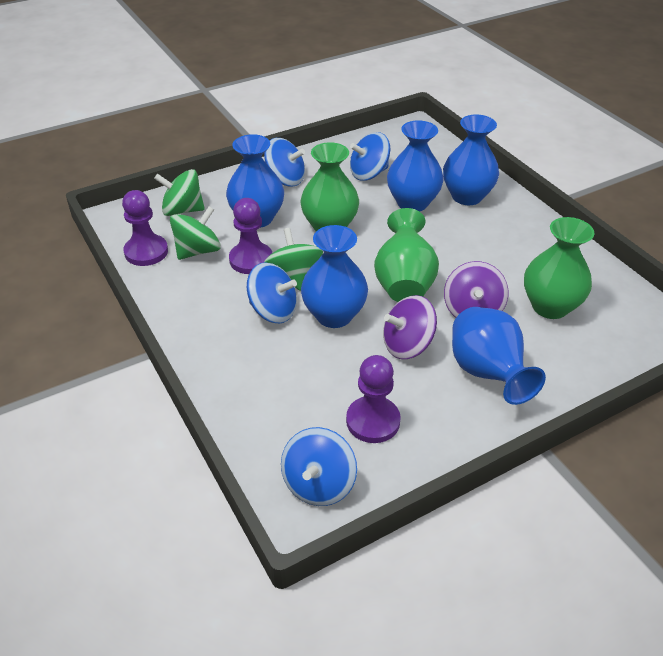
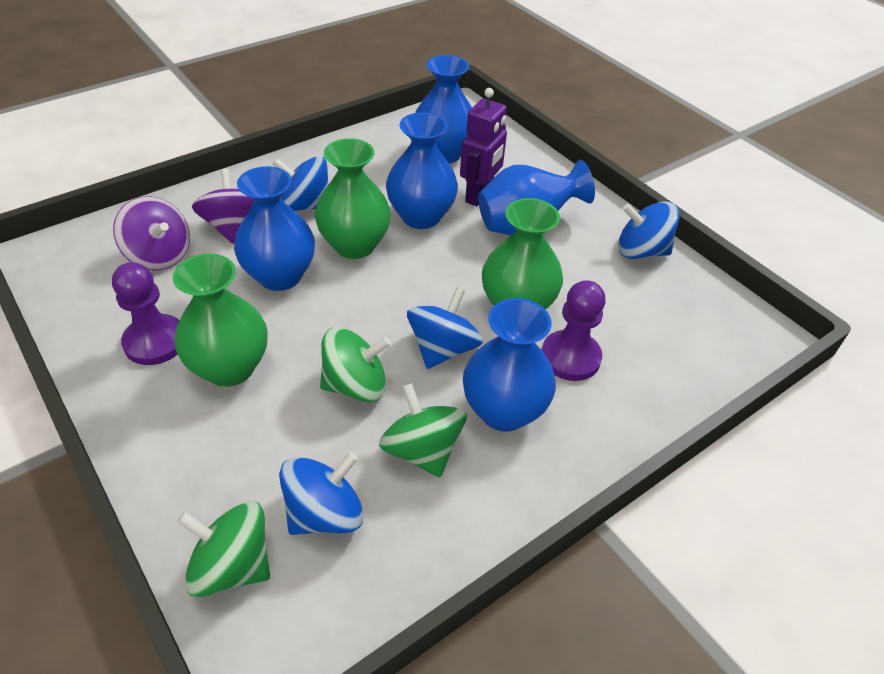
purple pawn: 3 -> 2
purple robot: 0 -> 1

